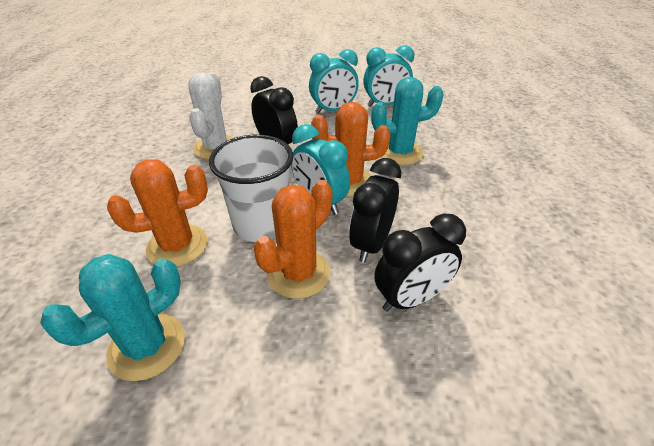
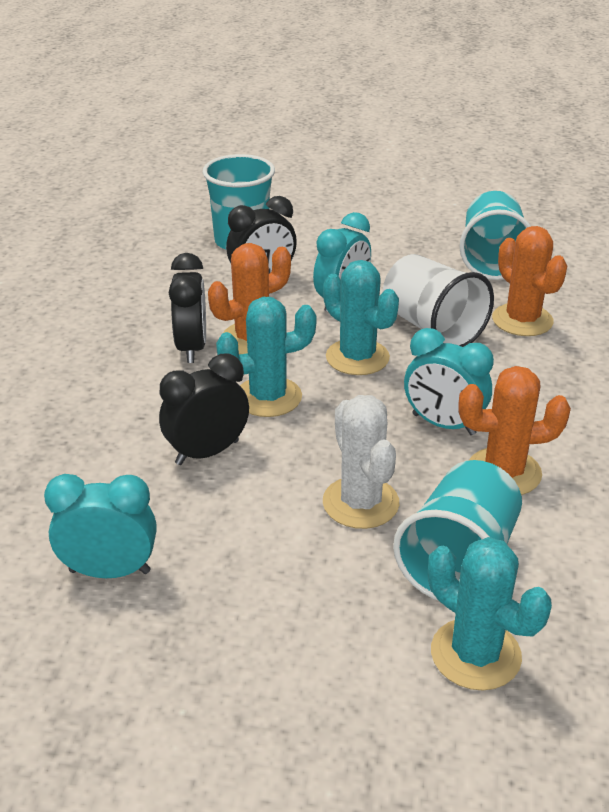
turquoise cactus: 2 -> 3
turquoise cup: 0 -> 3

